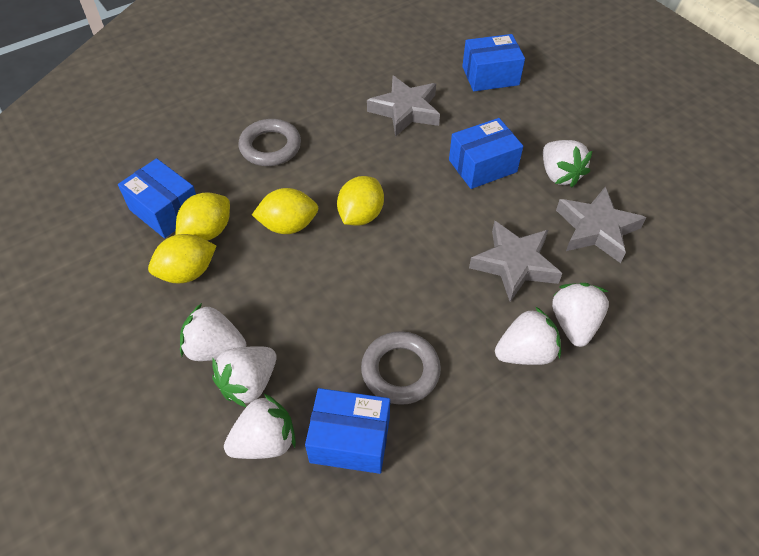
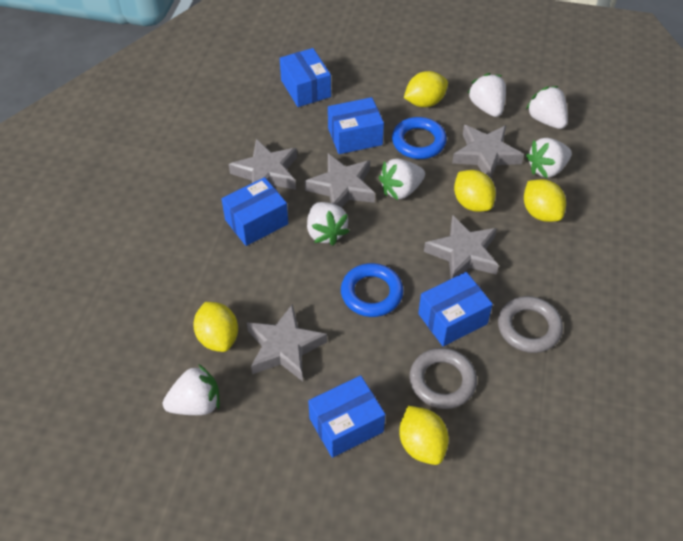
blue box: 4 -> 5
blue ring: 0 -> 2
grey star: 3 -> 5
yellow lemon: 4 -> 5

